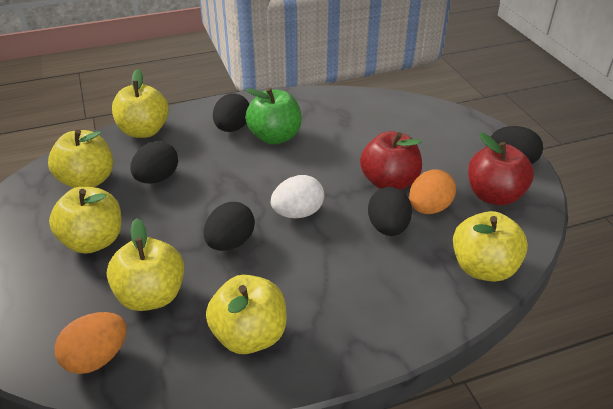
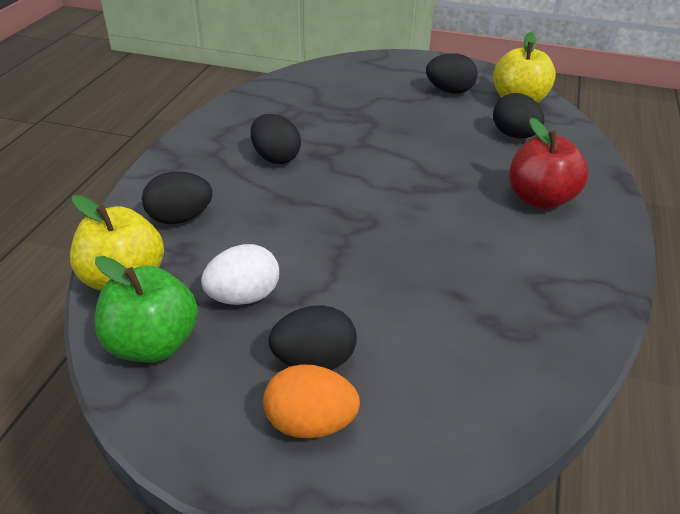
orange egg: 2 -> 1
red apple: 2 -> 1
yellow apple: 6 -> 2

